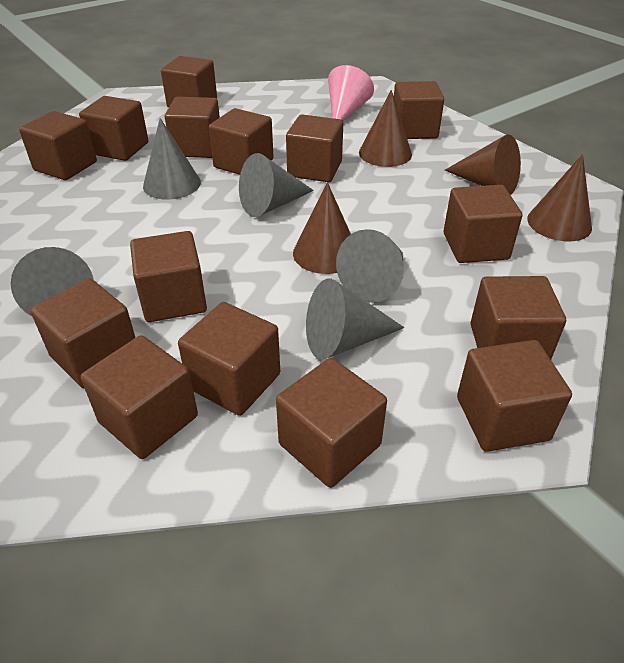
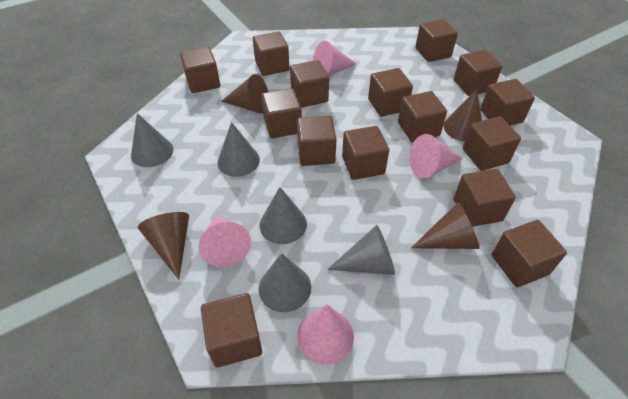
pink cone: 1 -> 4

